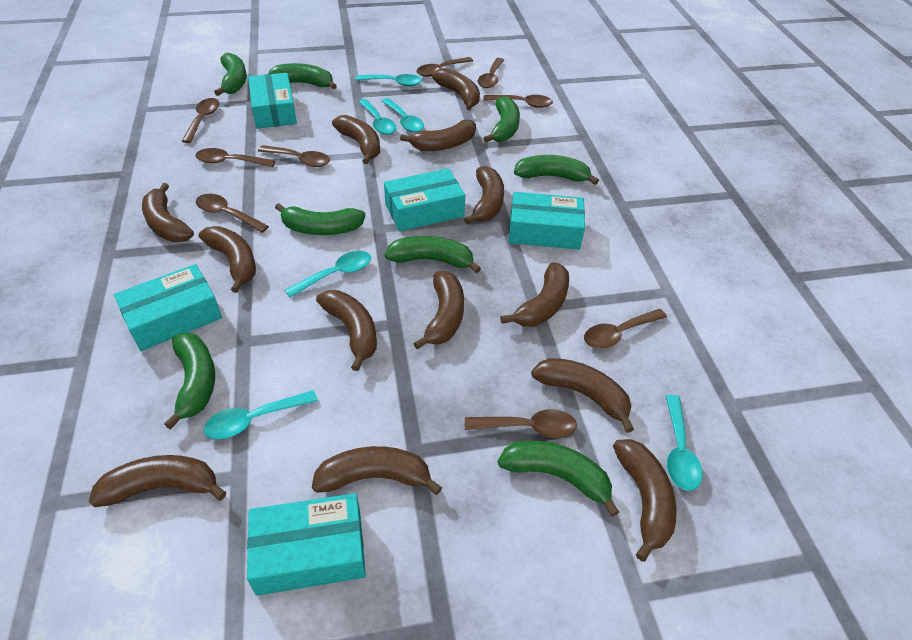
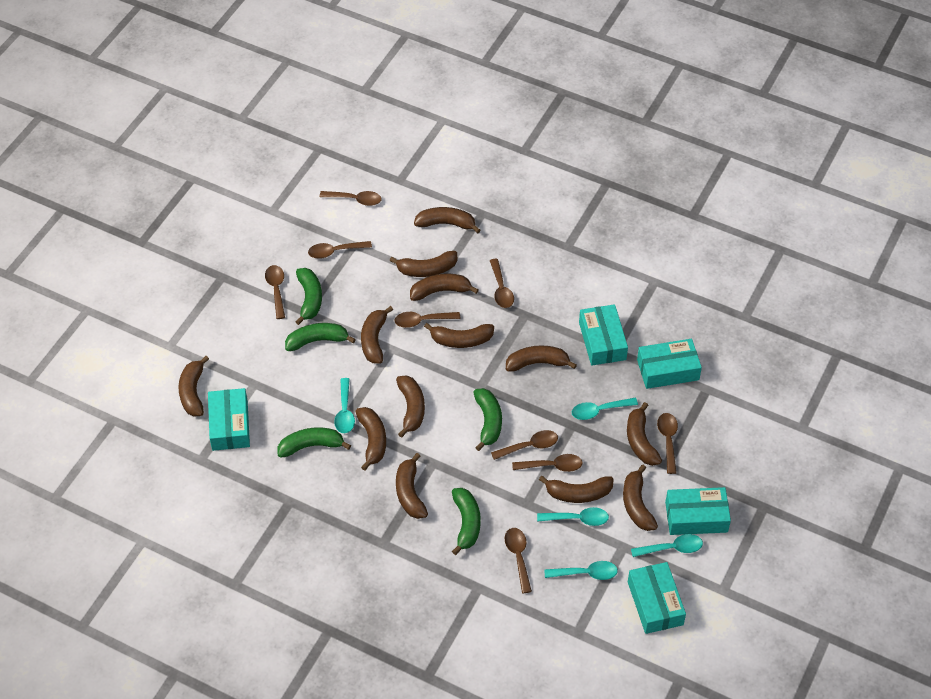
green banana: 8 -> 5
turquoise spoon: 6 -> 5

